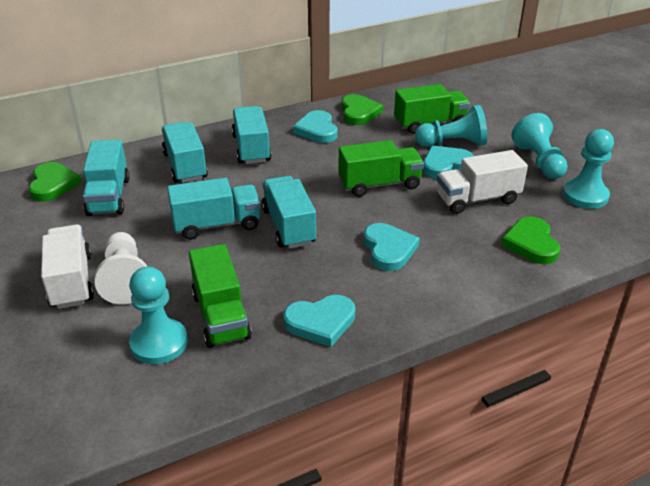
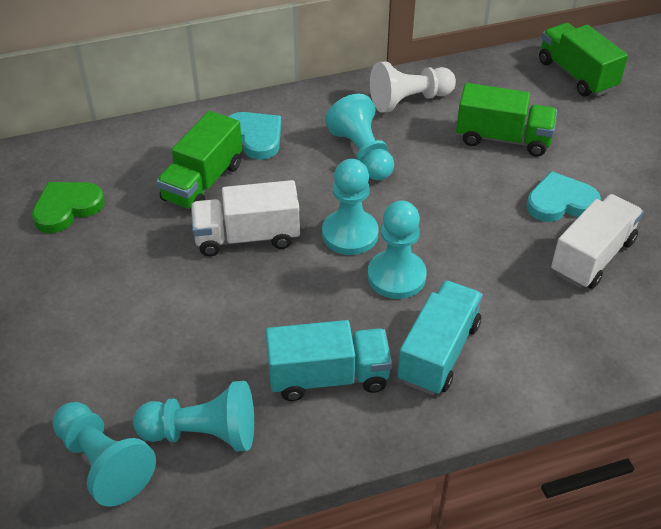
green heart: 3 -> 1
turquoise heart: 4 -> 2
turquoise pawn: 4 -> 5
turquoise truck: 5 -> 2

